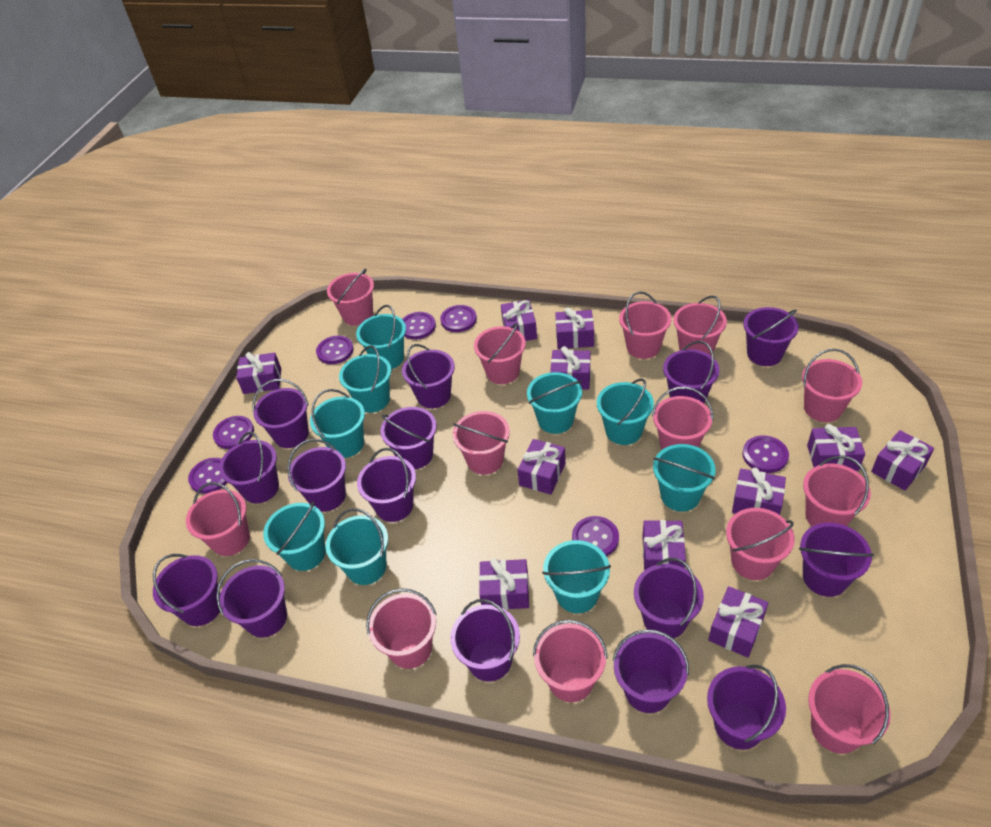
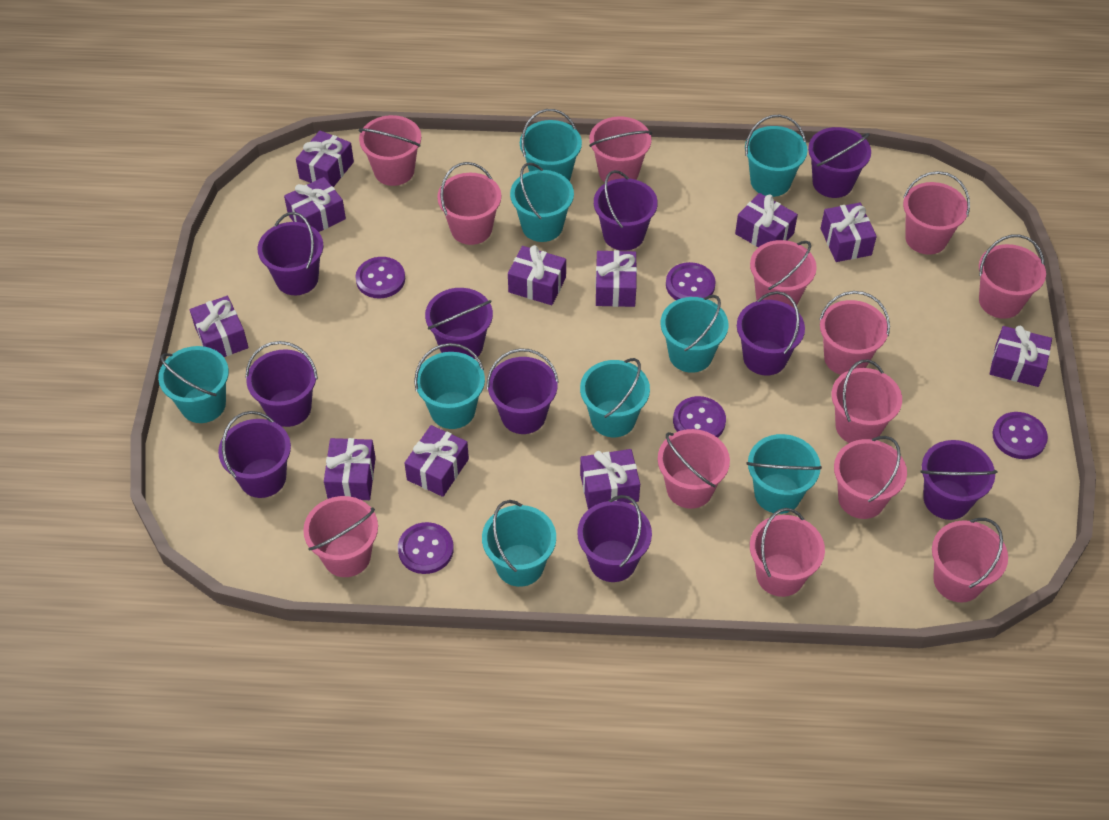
purple bucket: 15 -> 10
purple button: 7 -> 5

